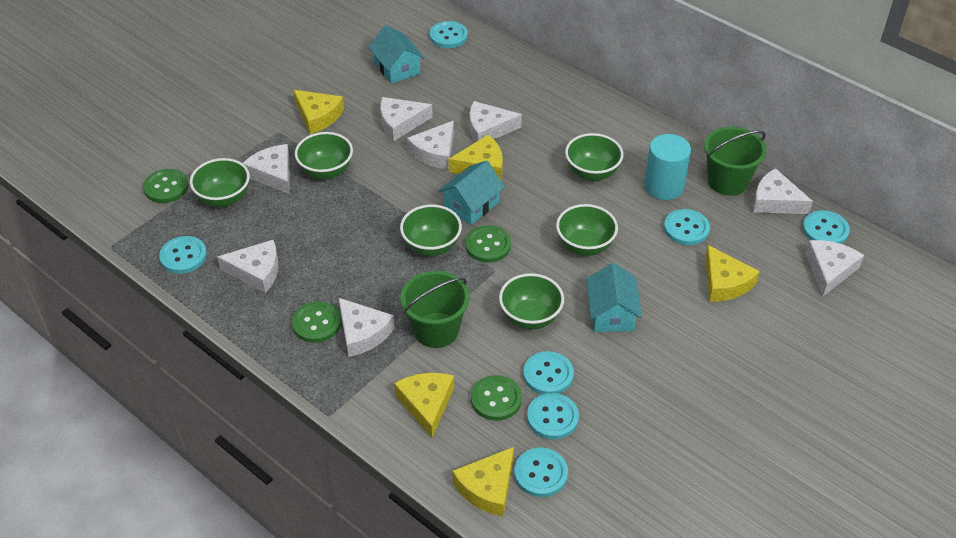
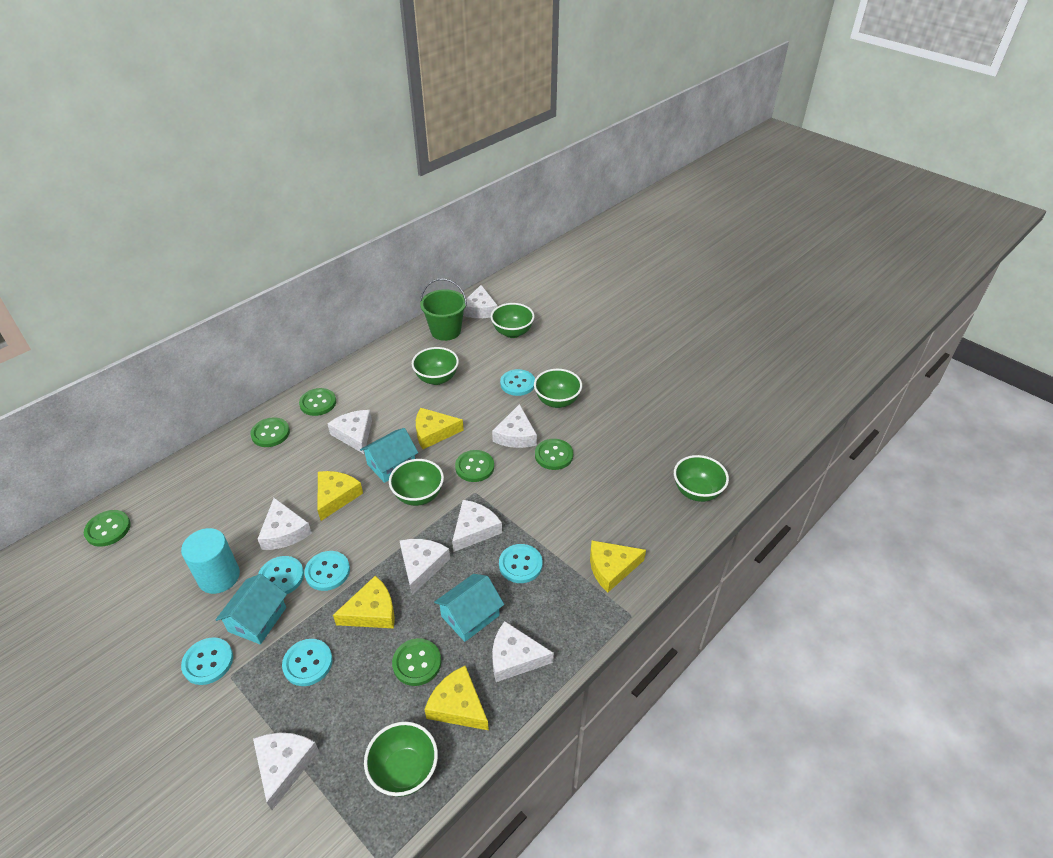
green bucket: 2 -> 1
green button: 4 -> 6
turquoise button: 7 -> 6

